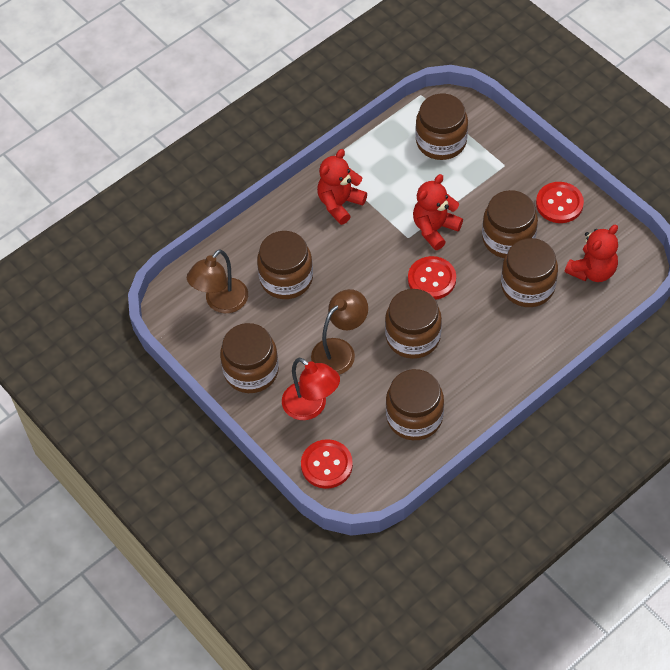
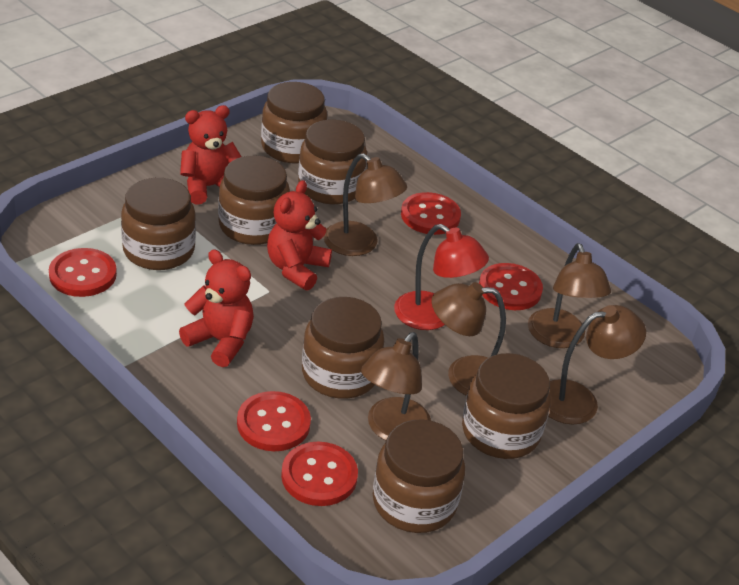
brown lamp: 2 -> 5
red button: 3 -> 5

